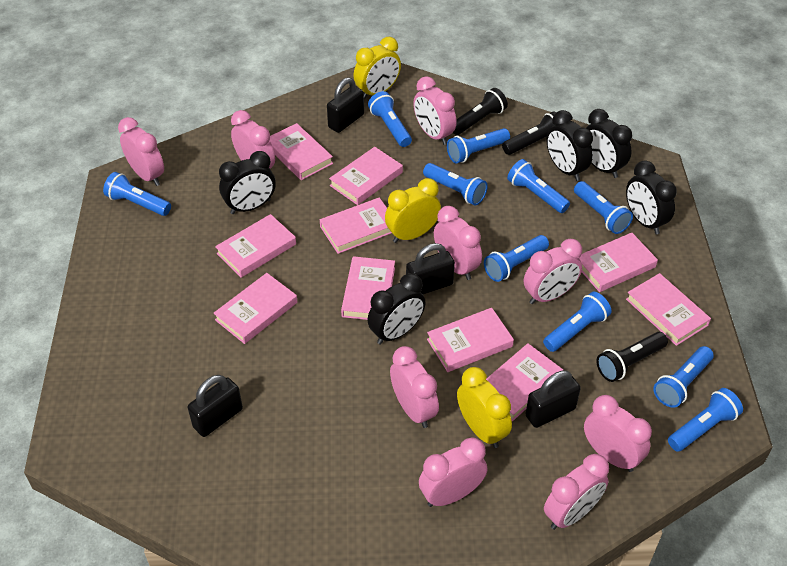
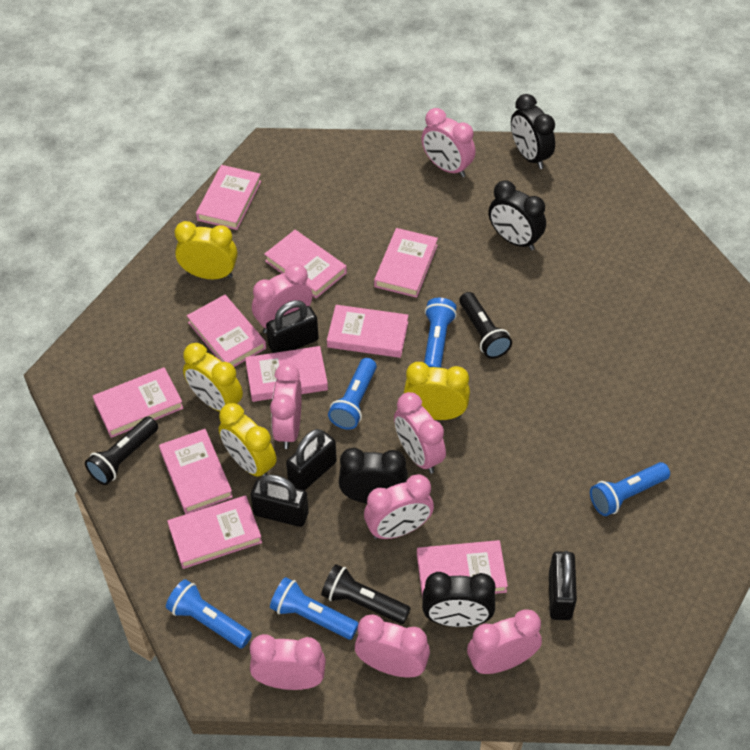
black clock: 5 -> 4
blue flashlight: 10 -> 5
pink clock: 9 -> 8
yellow clock: 3 -> 4

